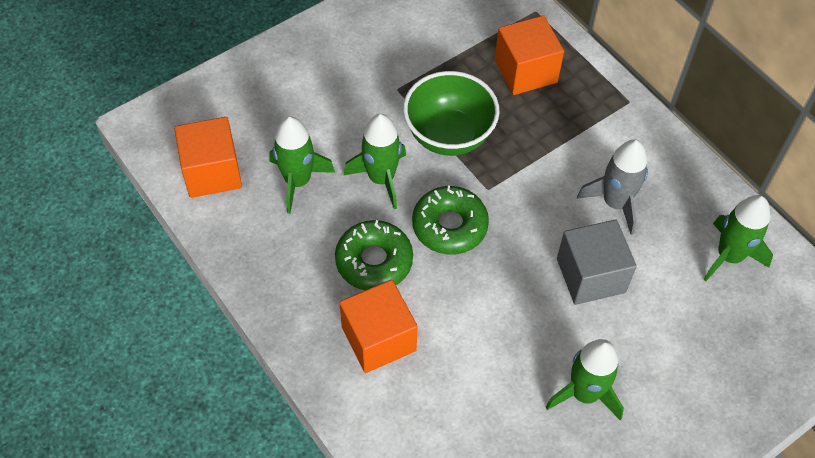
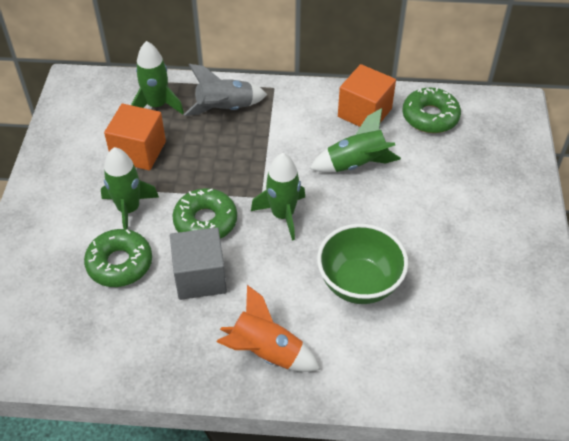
green donut: 2 -> 3
orange cube: 3 -> 2
orange rocket: 0 -> 1

